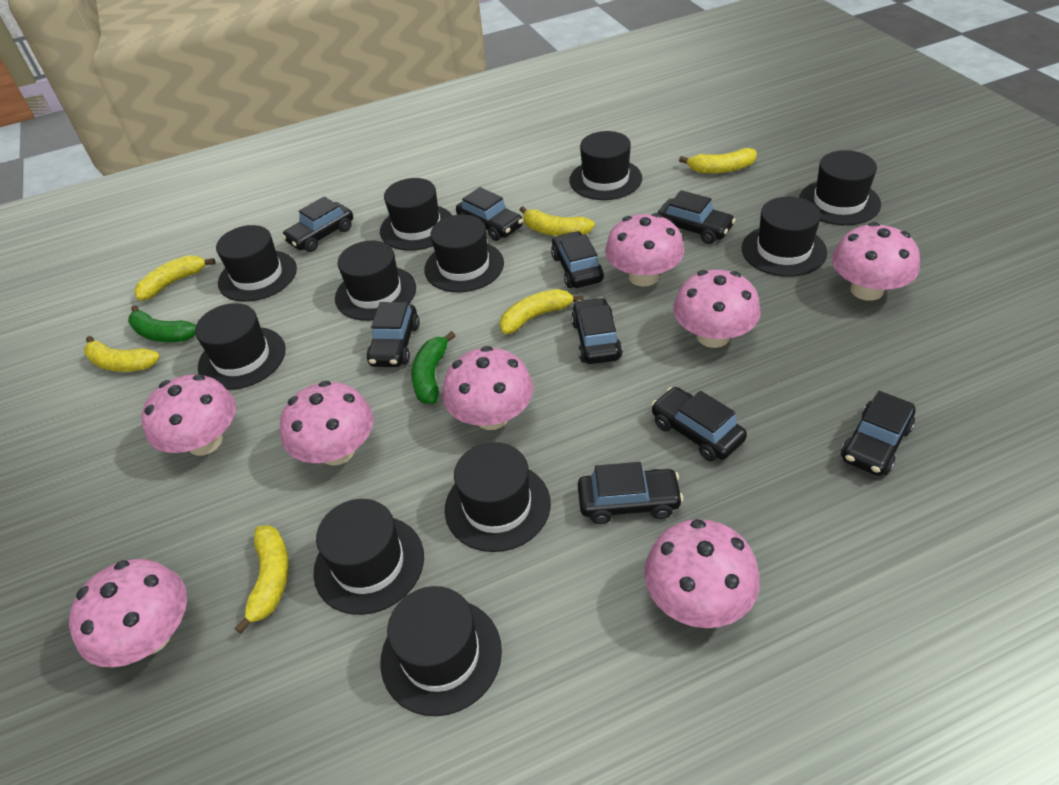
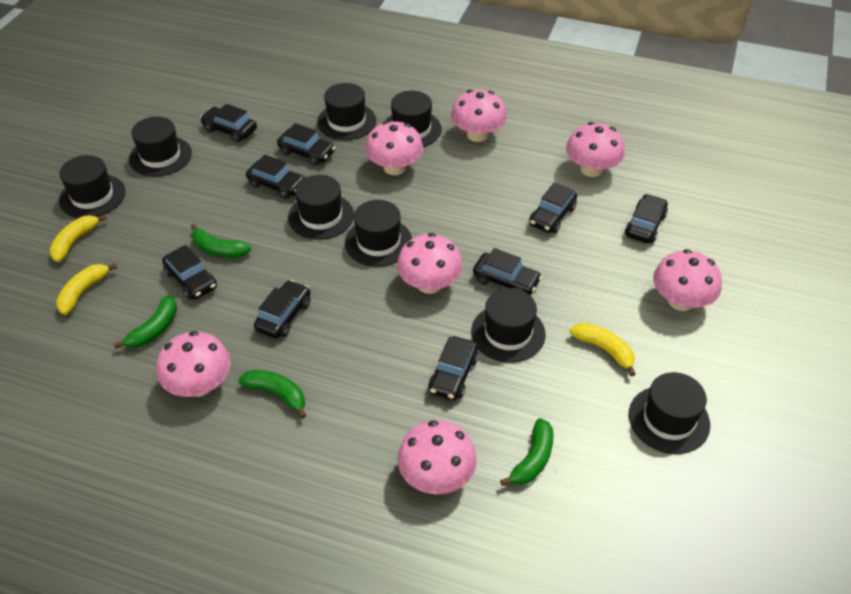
black hat: 11 -> 8
green banana: 2 -> 4
pink mushroom: 8 -> 7
yellow banana: 6 -> 3

